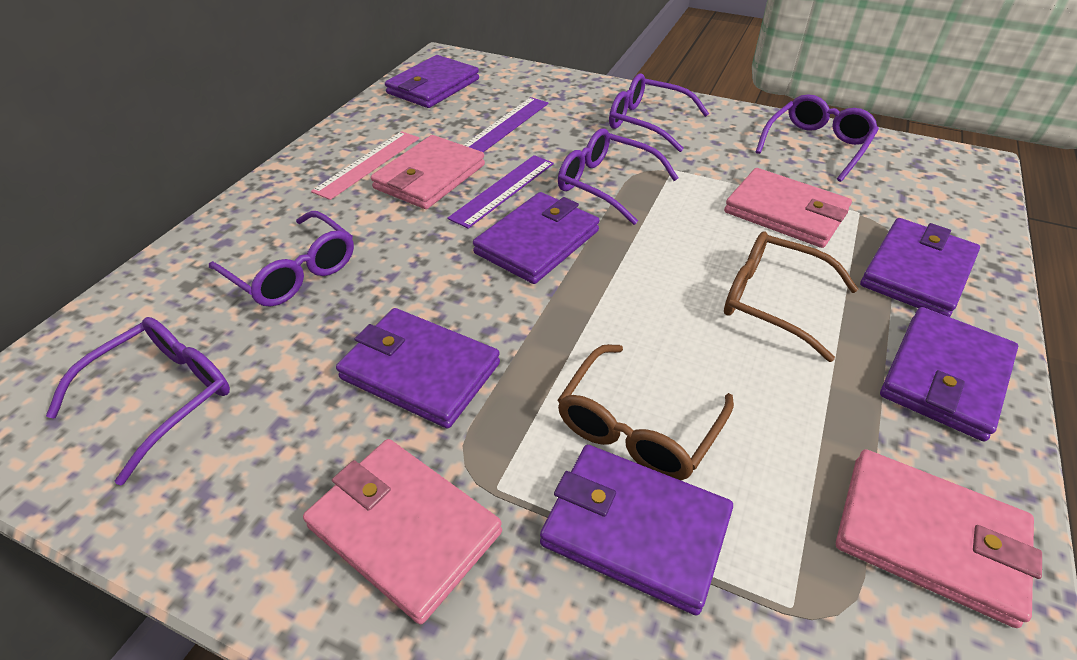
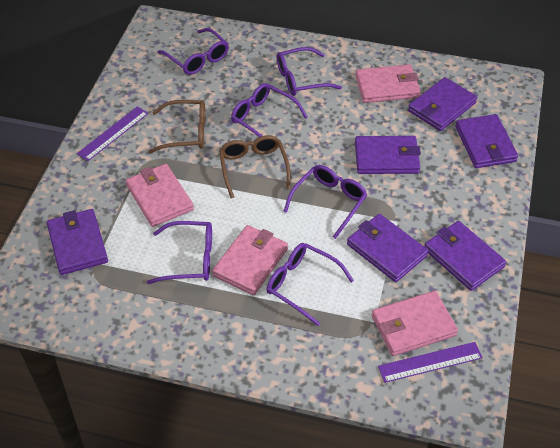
pink ruler: 1 -> 0
purple glasses: 5 -> 6

